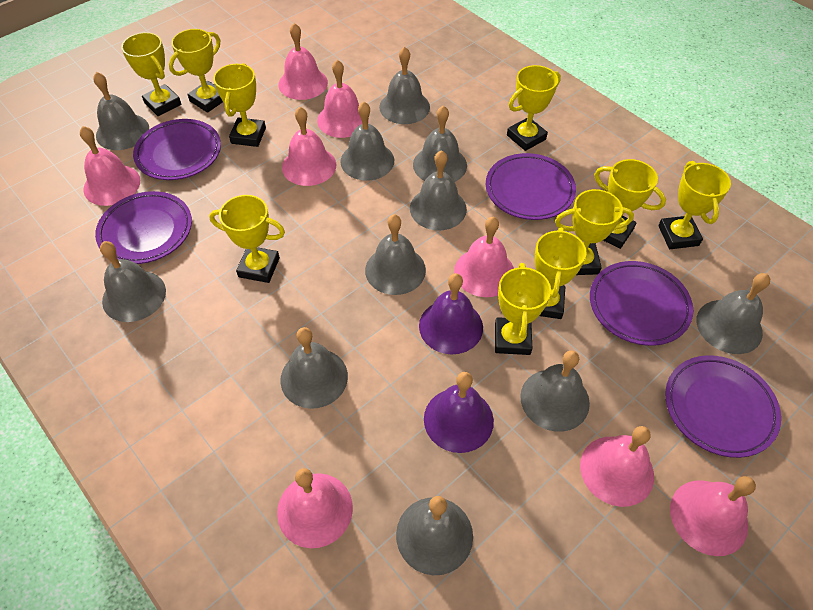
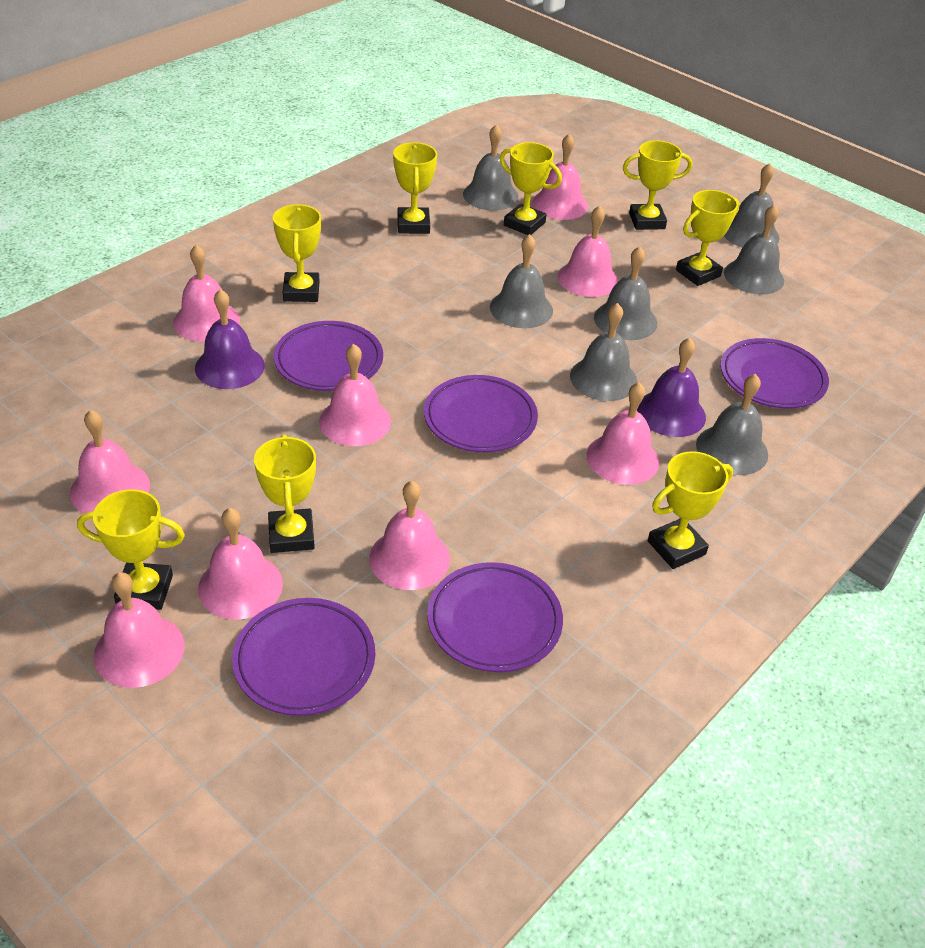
grey bell: 11 -> 7
pink bell: 8 -> 9
yellow trophy: 10 -> 8

